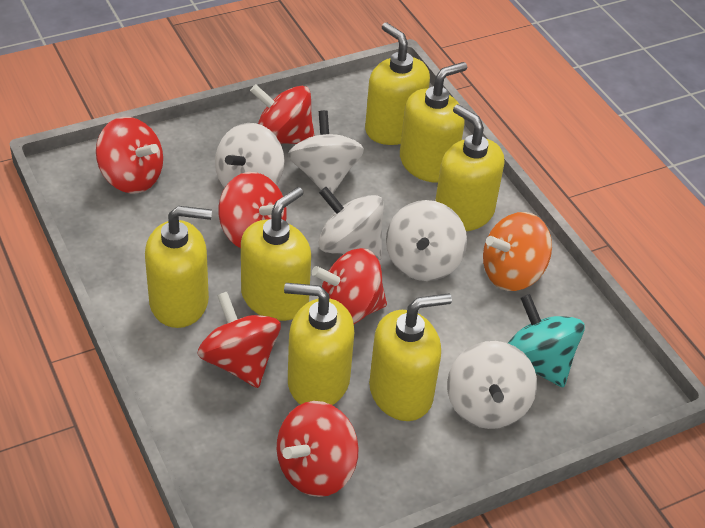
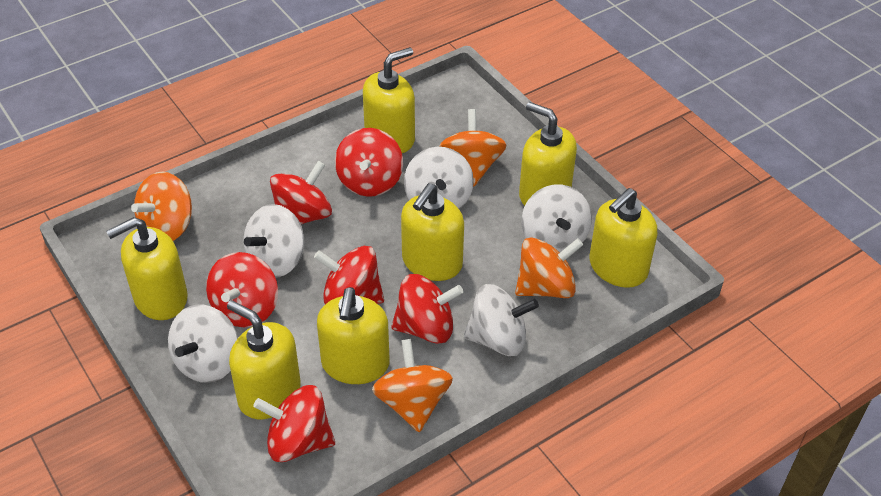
orange spinning top: 1 -> 4
turquoise spinning top: 1 -> 0

